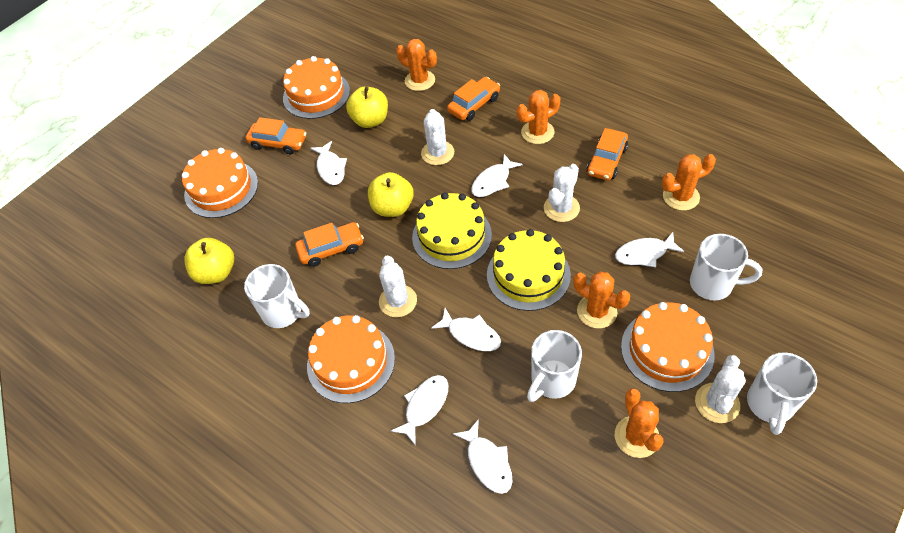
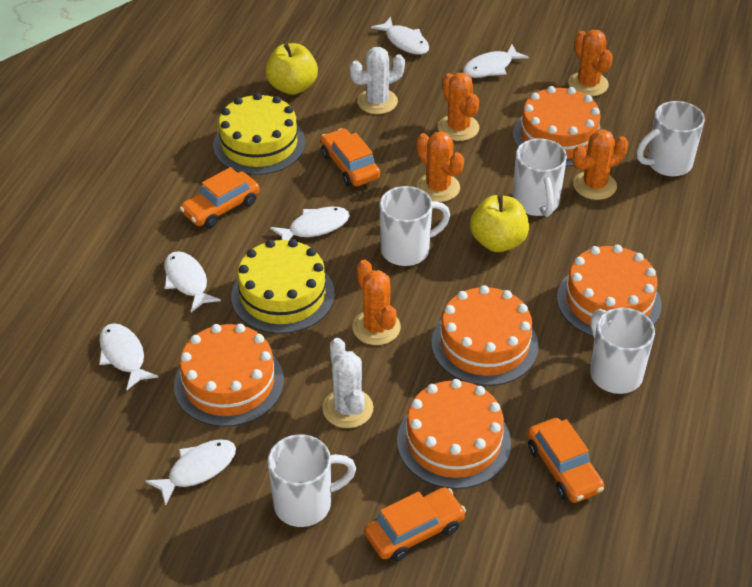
orange cake: 4 -> 5
white cactus: 4 -> 2
white mug: 4 -> 5
yellow apple: 3 -> 2

